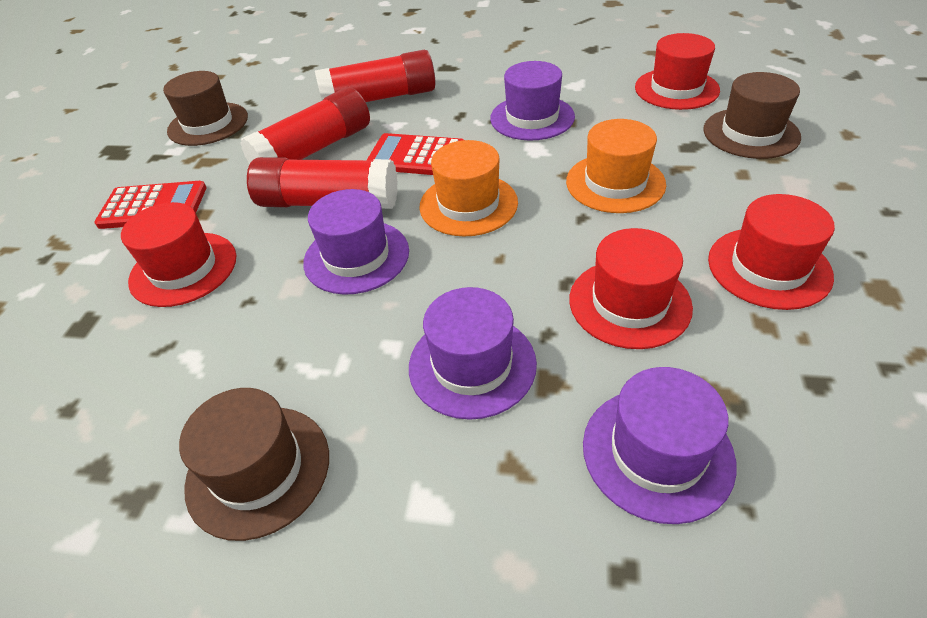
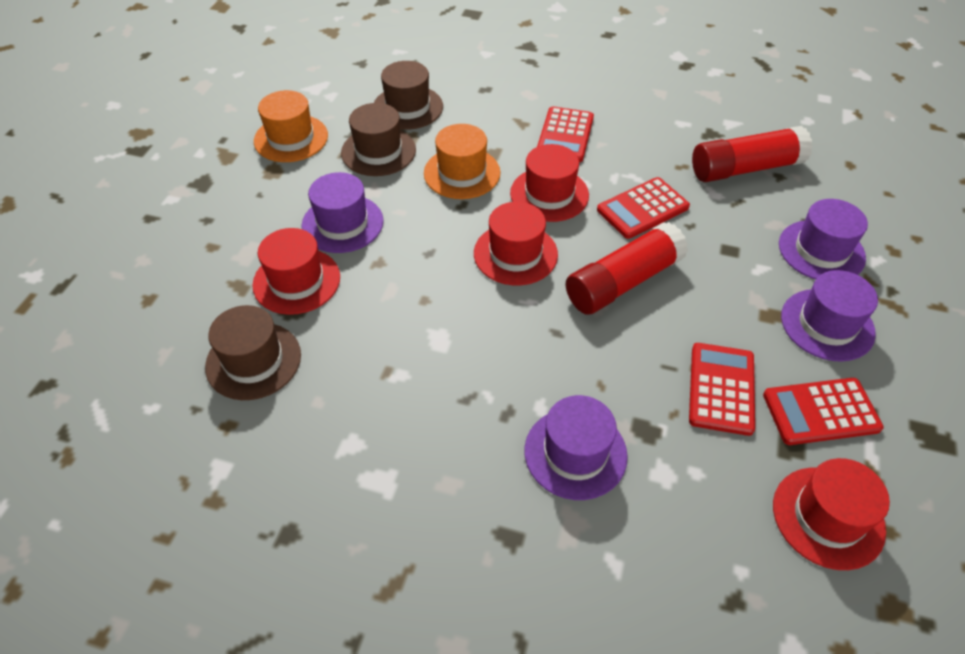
red calculator: 2 -> 4
red glue stick: 3 -> 2

